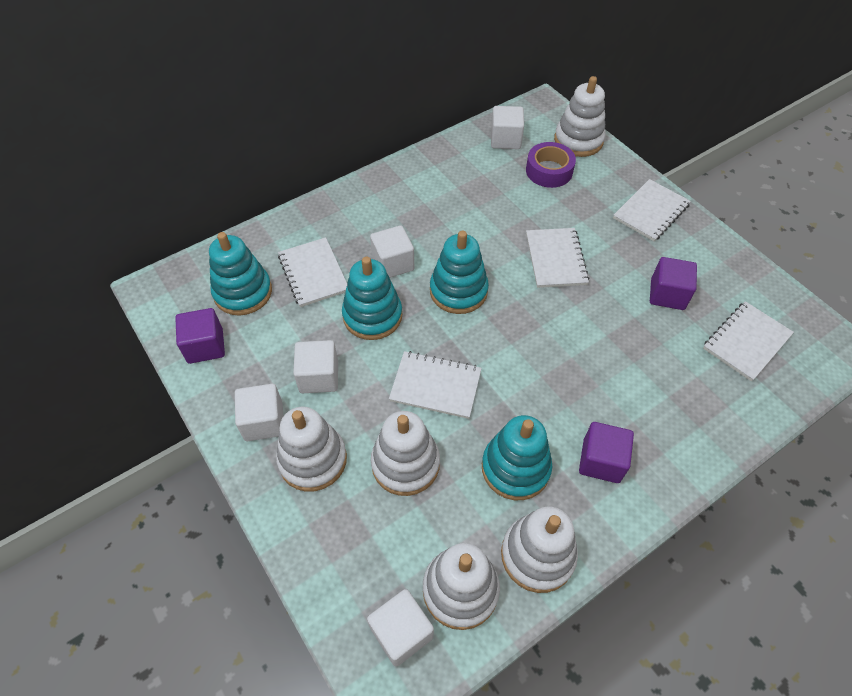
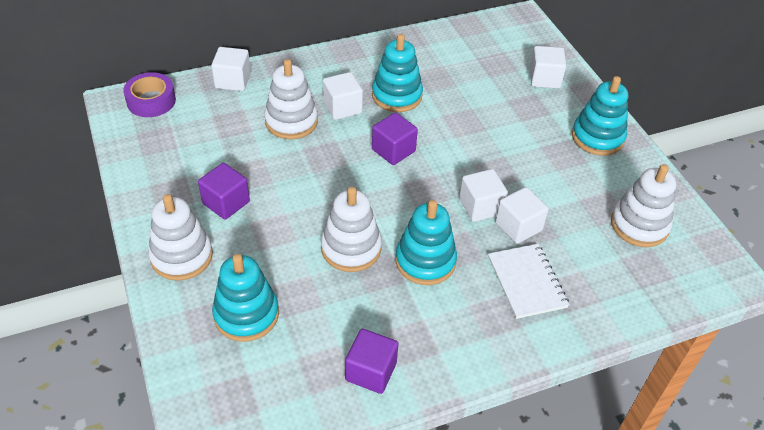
white notebook: 5 -> 1
white stacking toy: 5 -> 4

